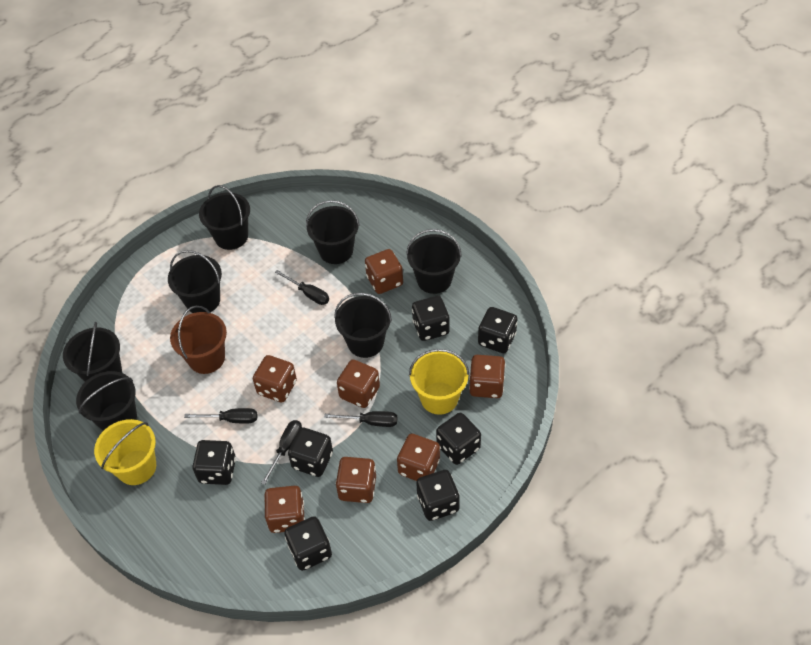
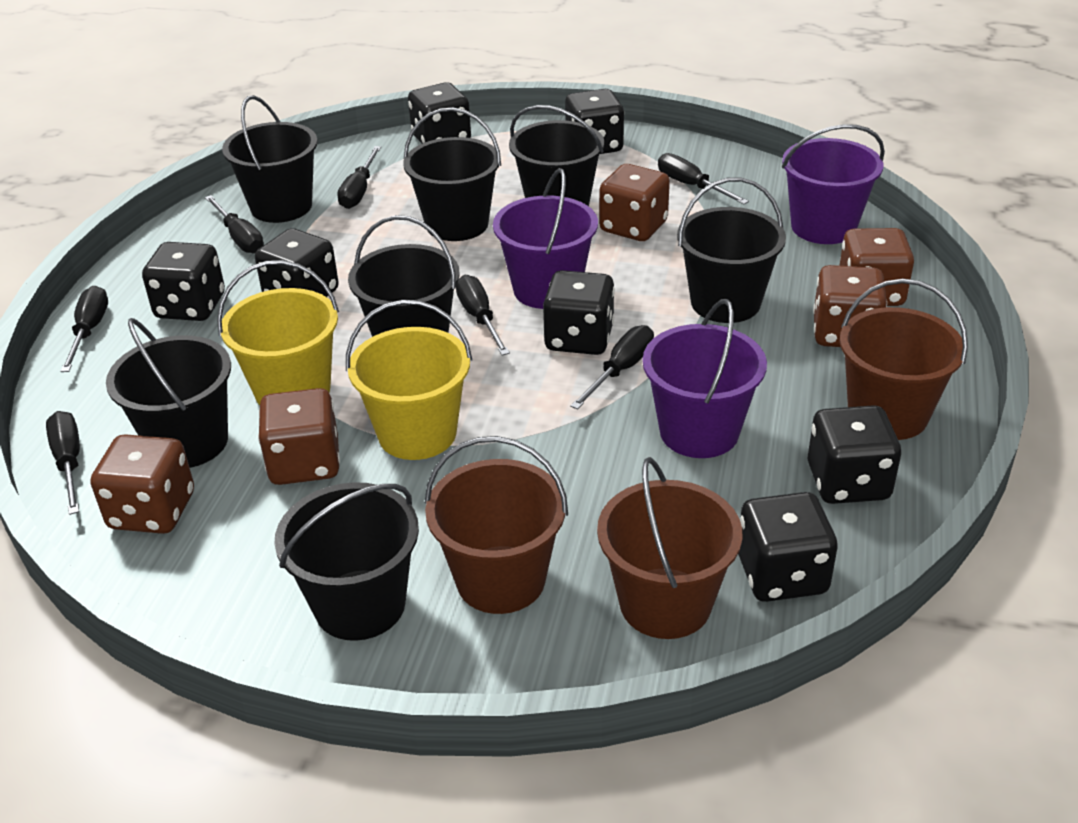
black screwdriver: 4 -> 7
brown bucket: 1 -> 3
brown dice: 7 -> 5
purple bucket: 0 -> 3

